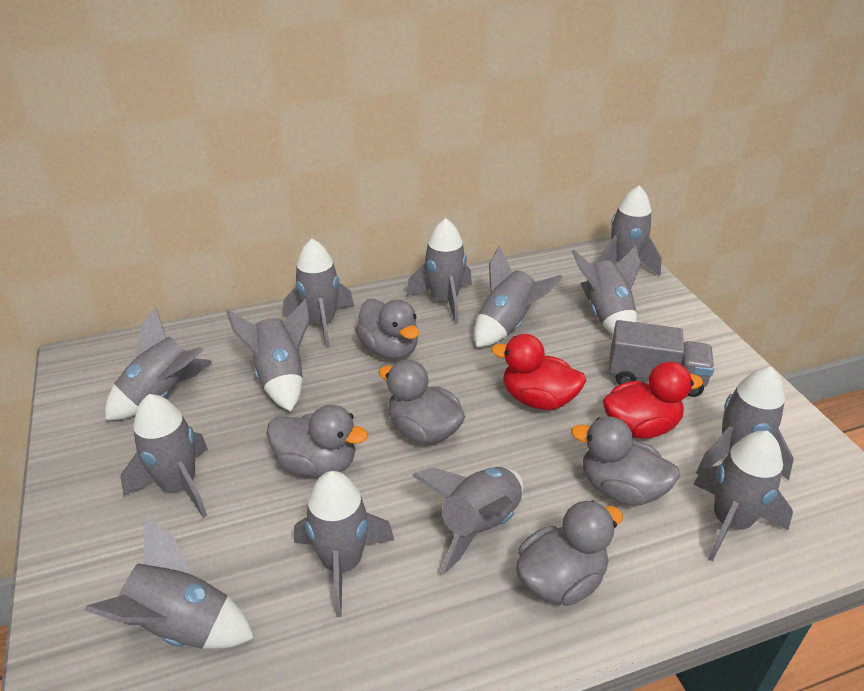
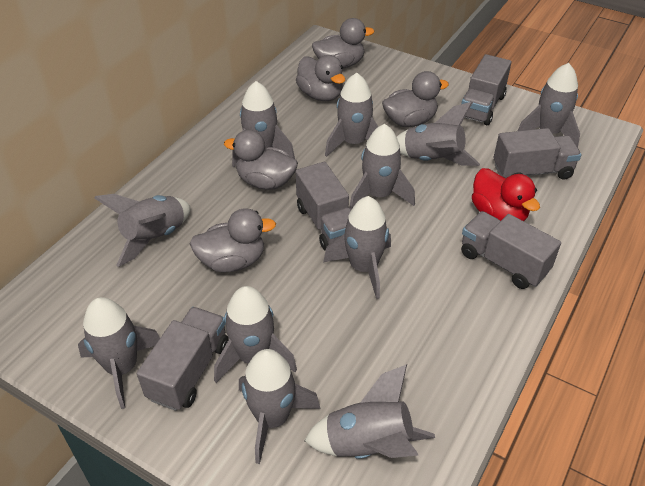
grey rocket: 13 -> 11
grey truck: 1 -> 5
red duck: 2 -> 1

